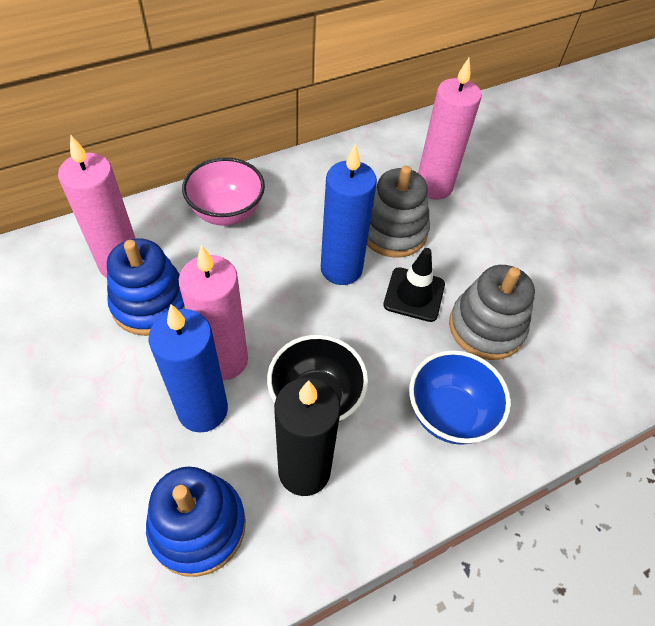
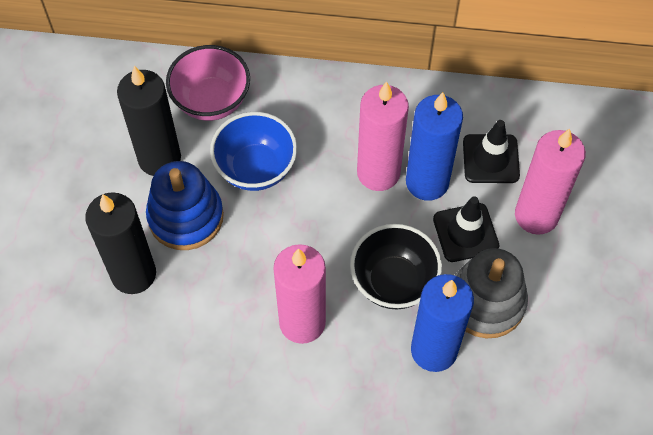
black candle: 1 -> 2
black traffic cone: 1 -> 2
blue stacking toy: 2 -> 1
grey stacking toy: 2 -> 1

